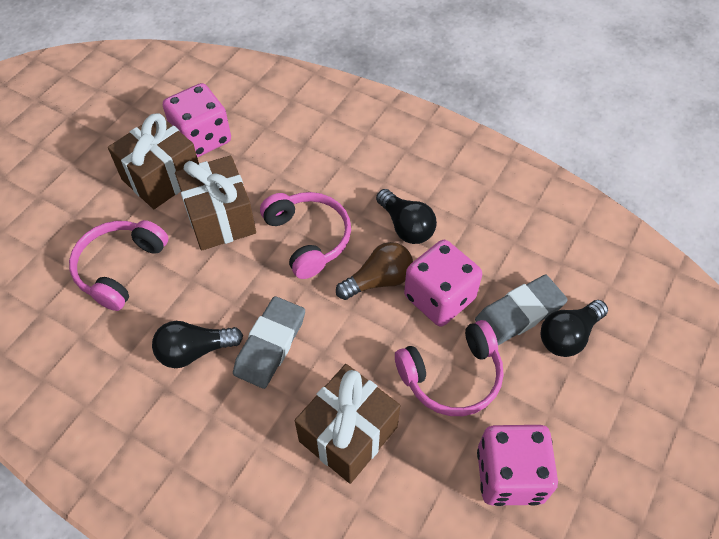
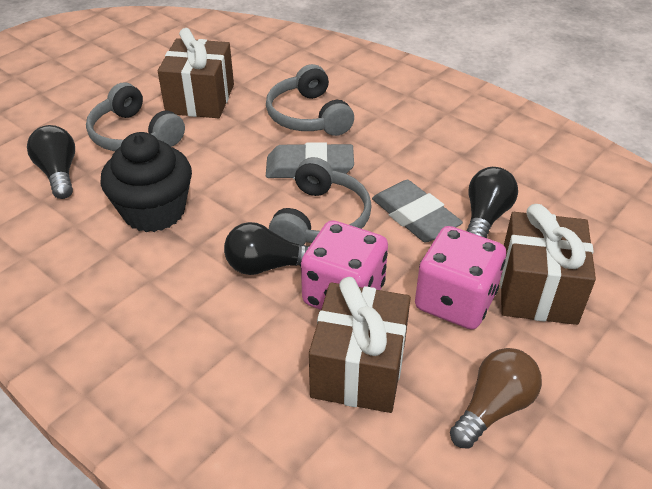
black cupcake: 0 -> 1
grey headphones: 0 -> 3
pink dice: 3 -> 2
pink headphones: 3 -> 0

